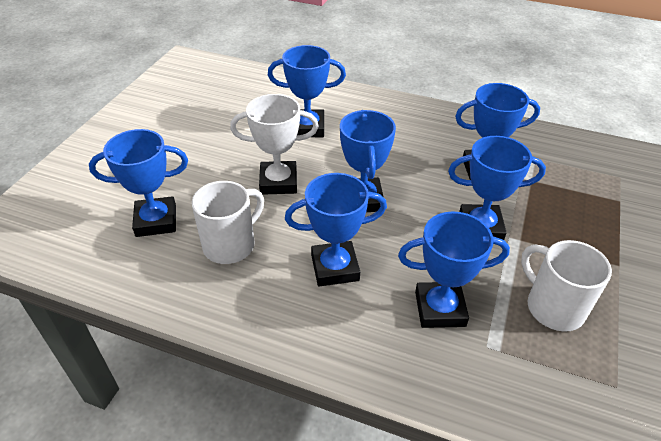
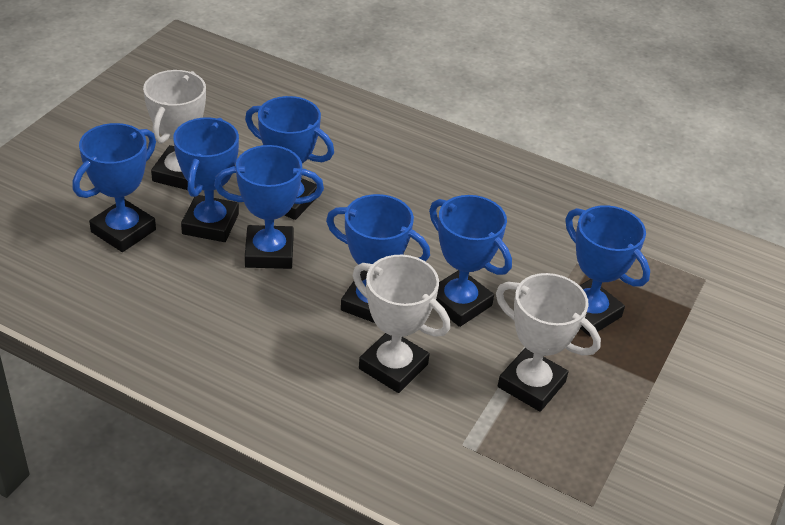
white mug: 2 -> 0
white trophy: 1 -> 3

